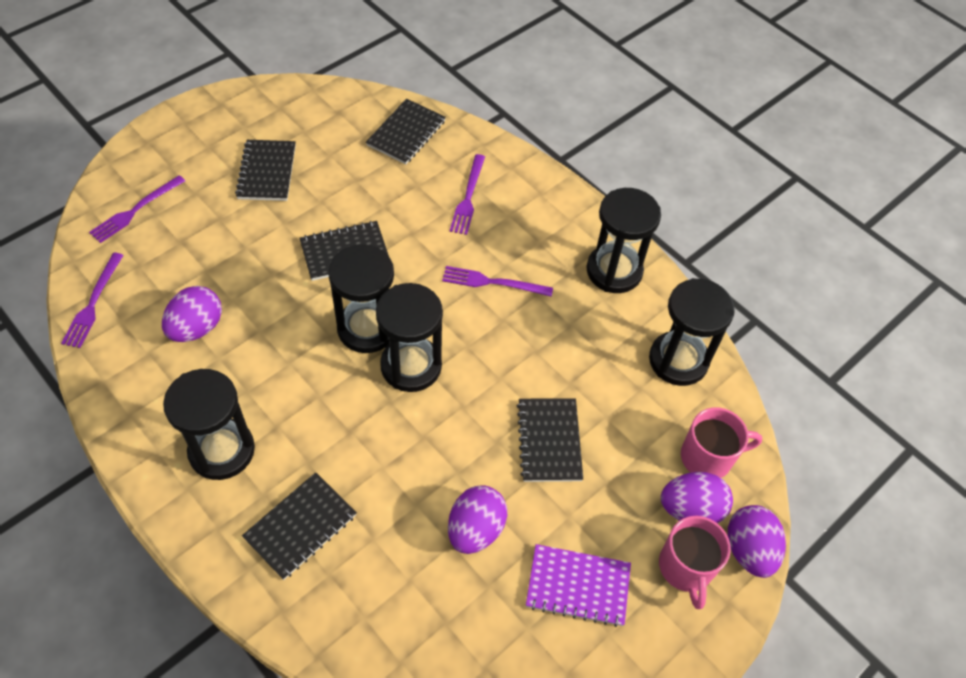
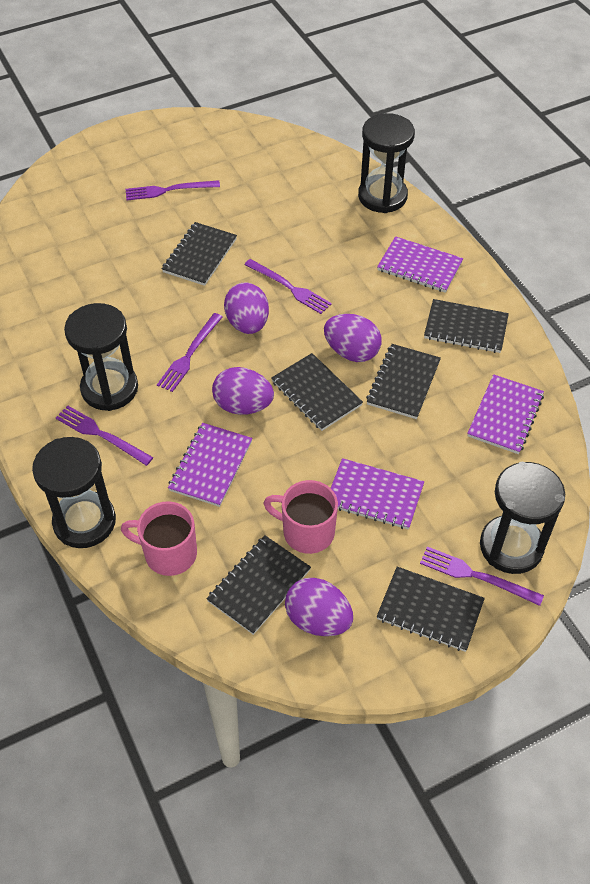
black hourglass: 5 -> 4
black notebook: 5 -> 6
purple fork: 4 -> 5
purple notebook: 1 -> 4

